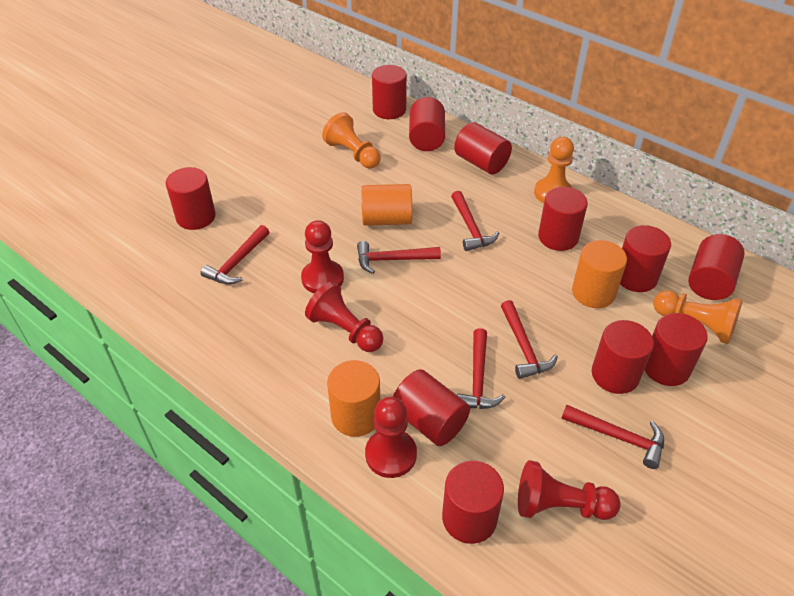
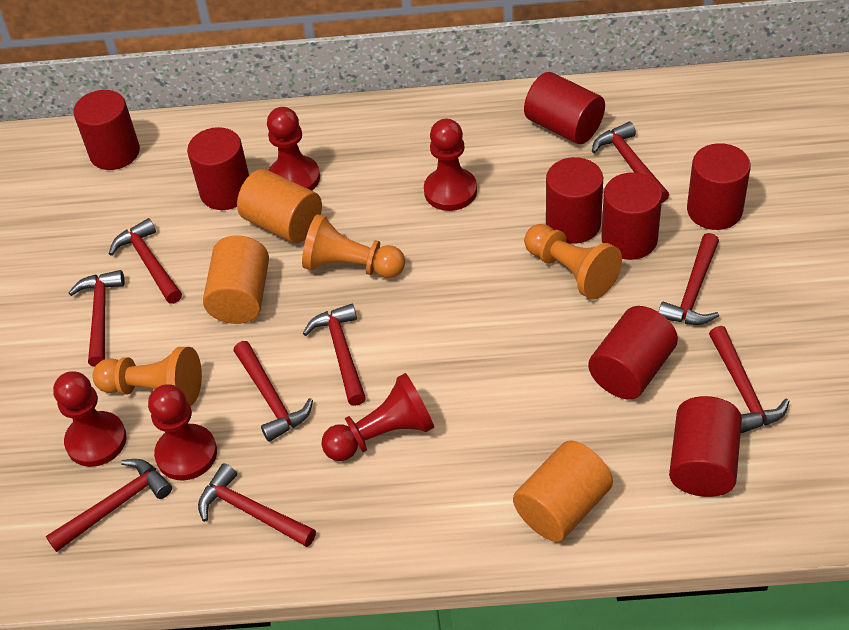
red cylinder: 11 -> 8
red hammer: 6 -> 9
red pawn: 4 -> 5

